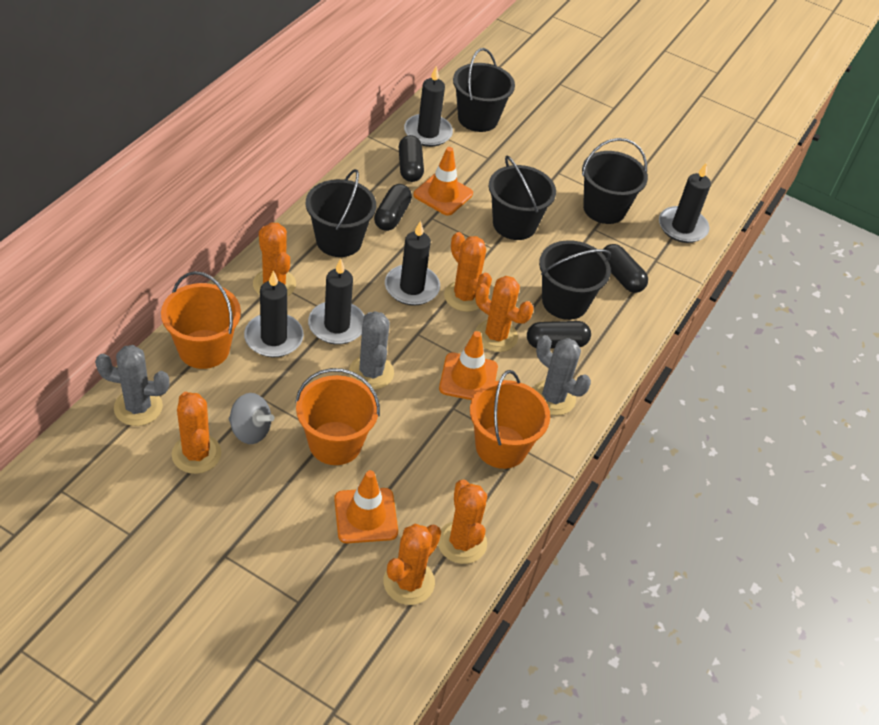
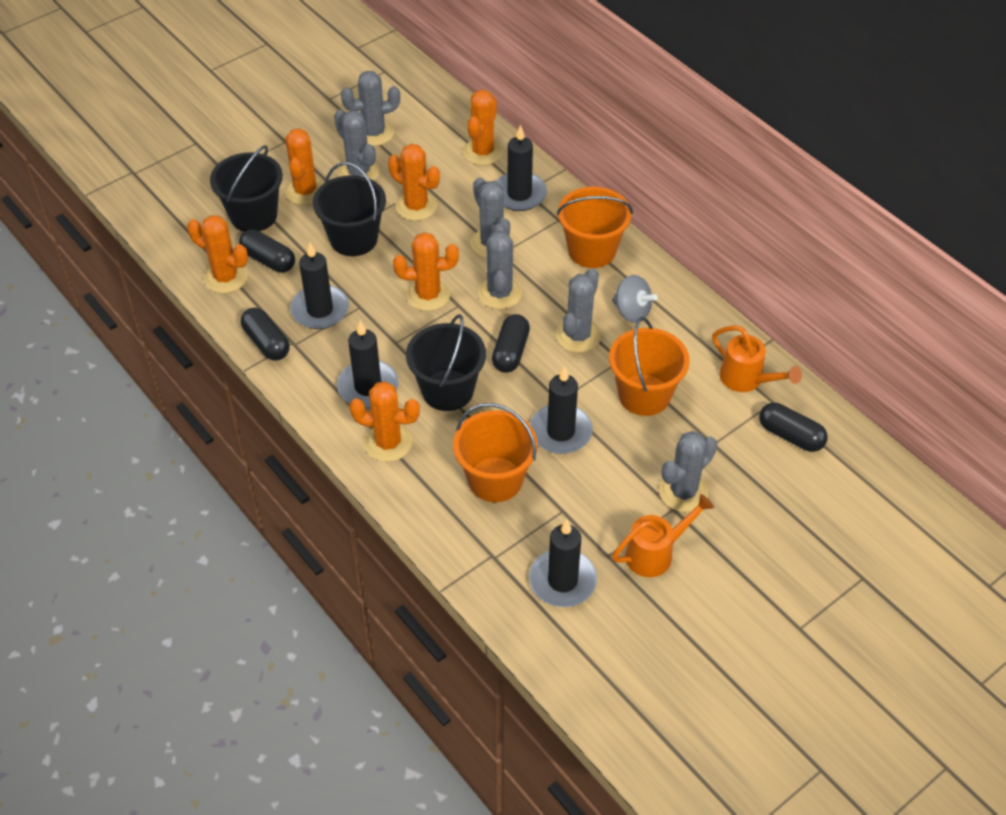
black bucket: 5 -> 3
grey cactus: 3 -> 6
orange traffic cone: 3 -> 0
orange watering can: 0 -> 2

